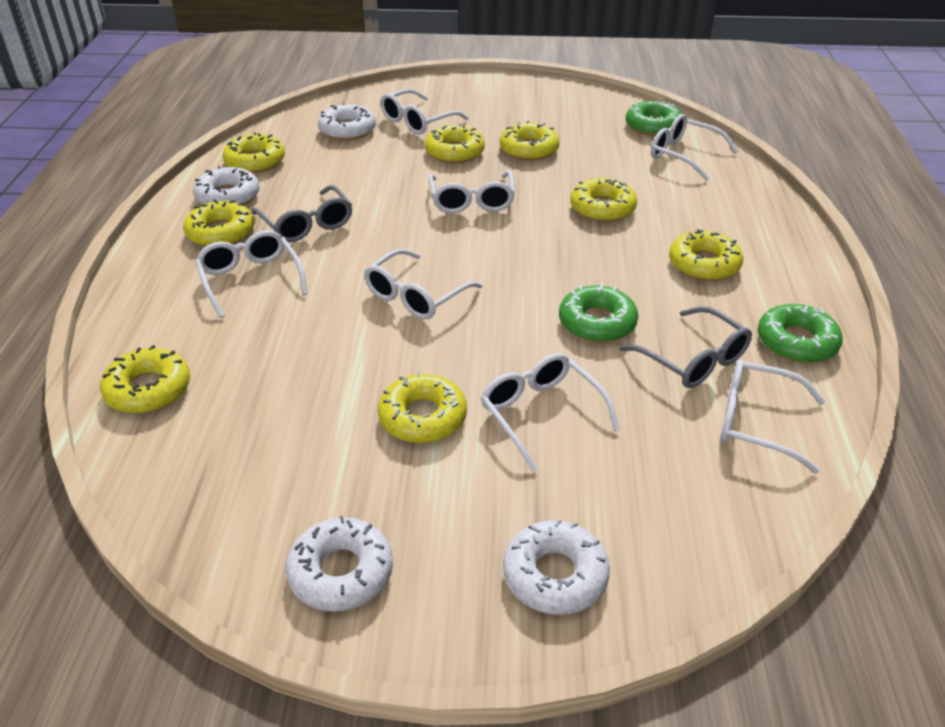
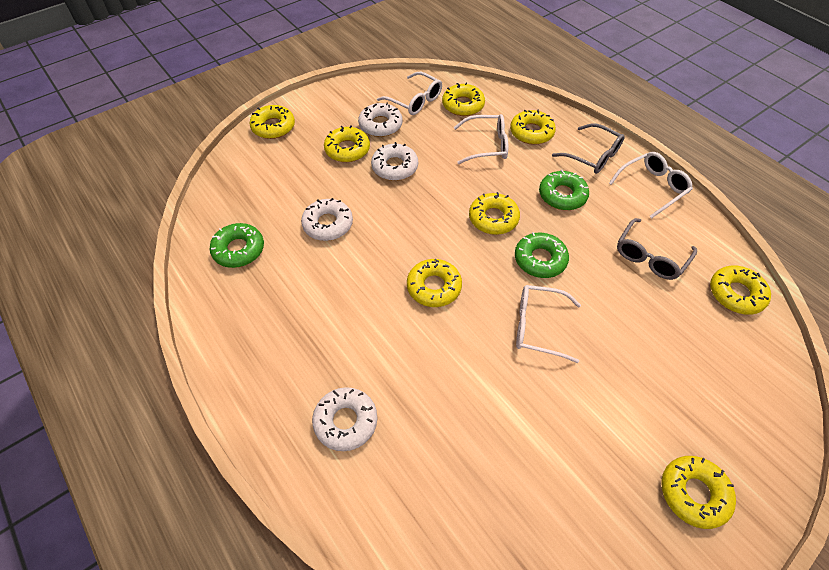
white glasses: 7 -> 4

